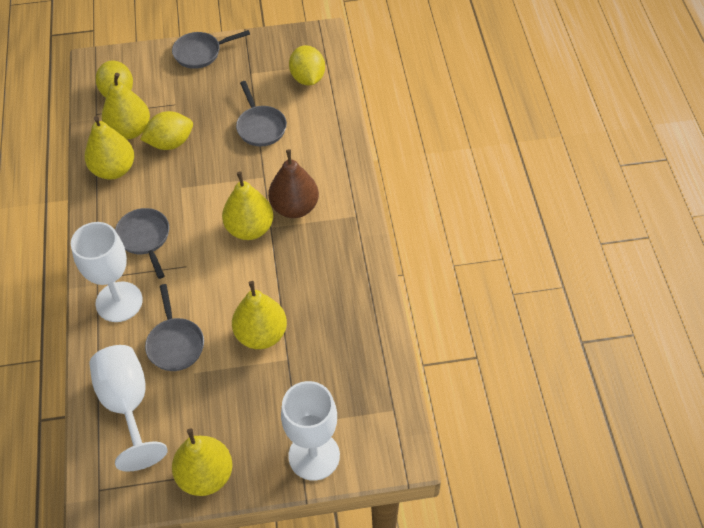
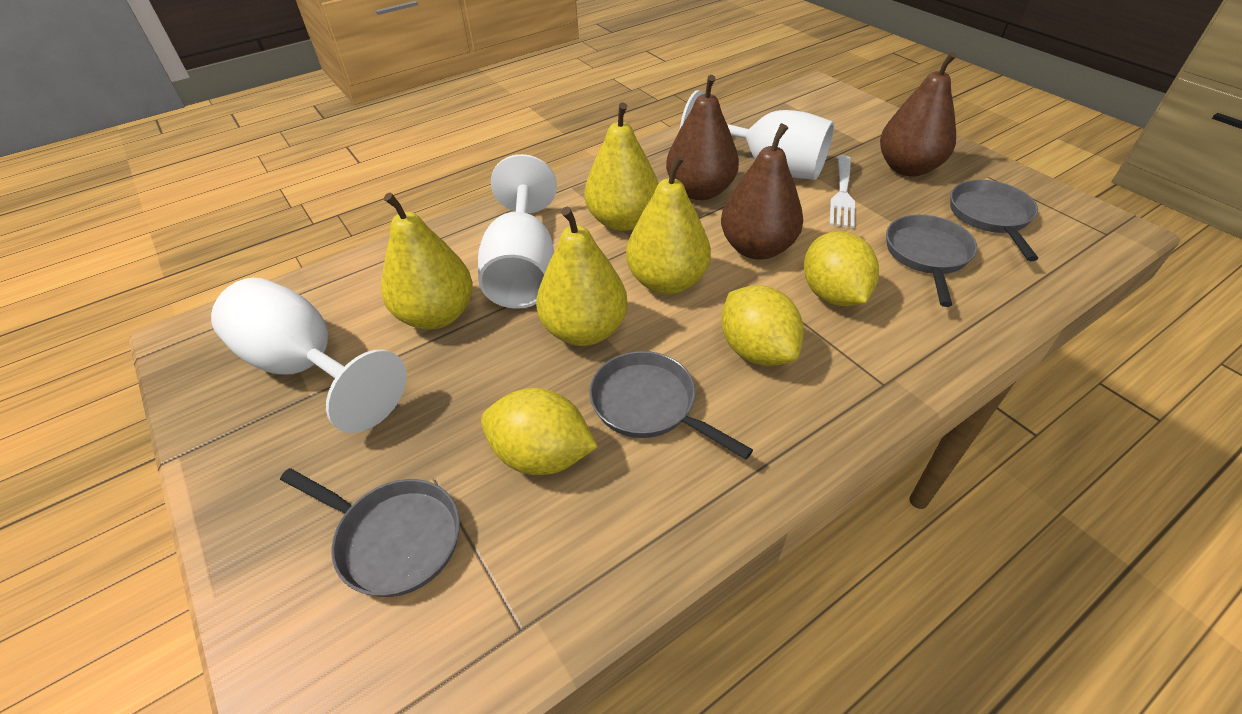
brown pear: 1 -> 3
white fork: 0 -> 1
yellow pear: 5 -> 4

